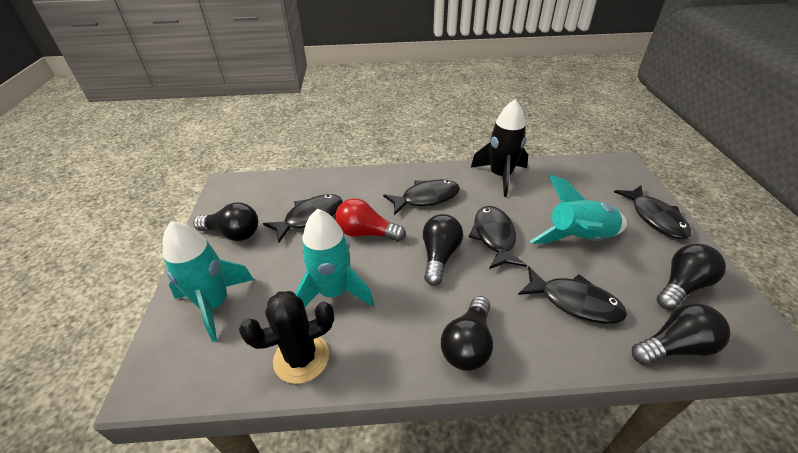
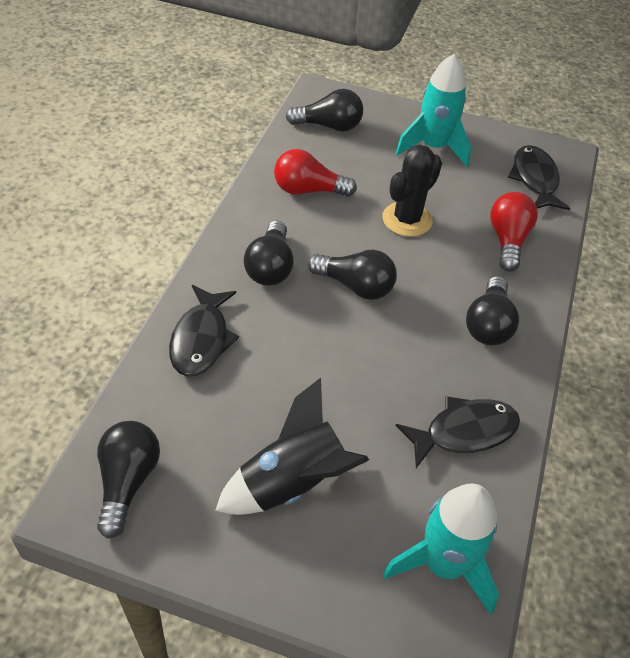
black fish: 5 -> 3
red light bulb: 1 -> 2
turquoise rocket: 3 -> 2

